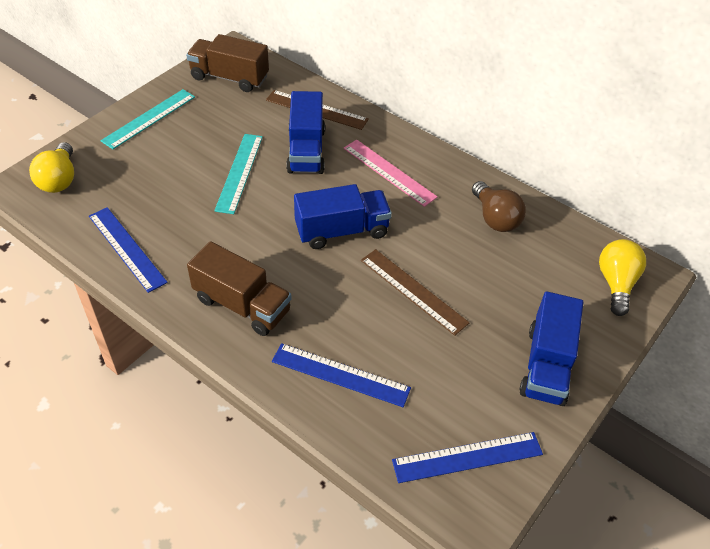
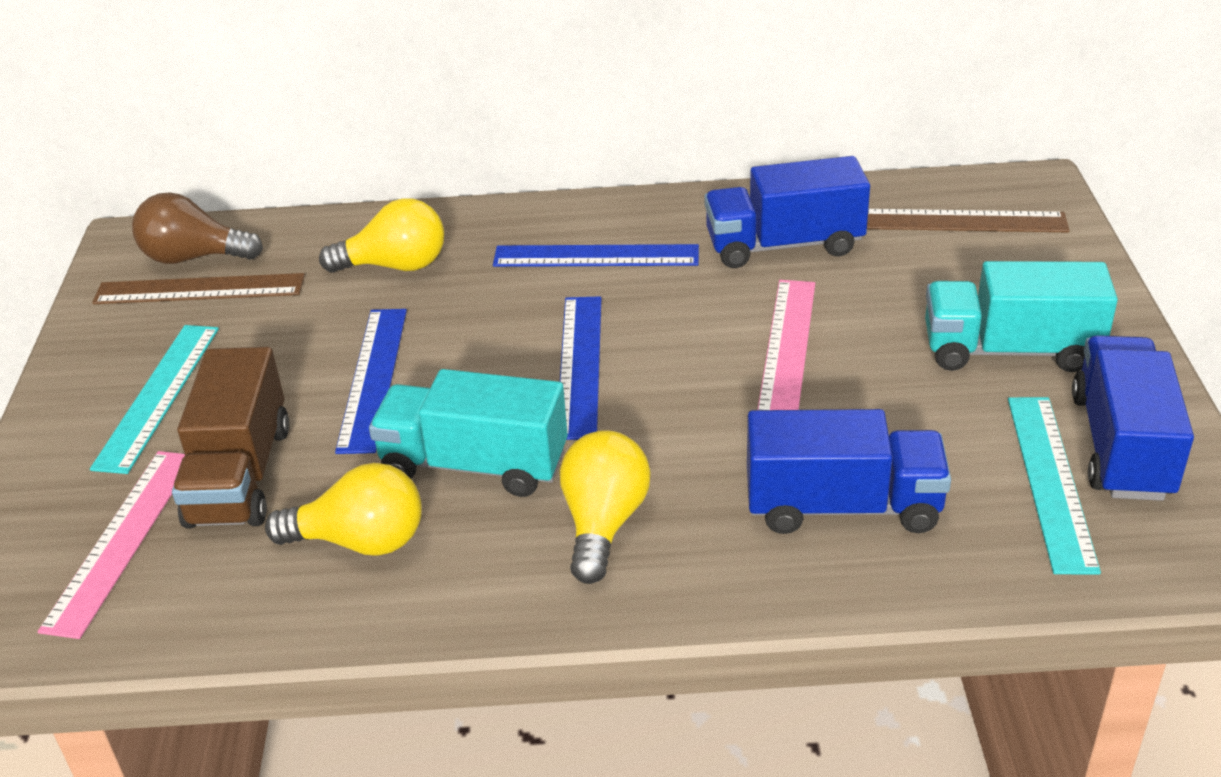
brown truck: 2 -> 1
pink ruler: 1 -> 2
turquoise truck: 0 -> 2
yellow light bulb: 2 -> 3

